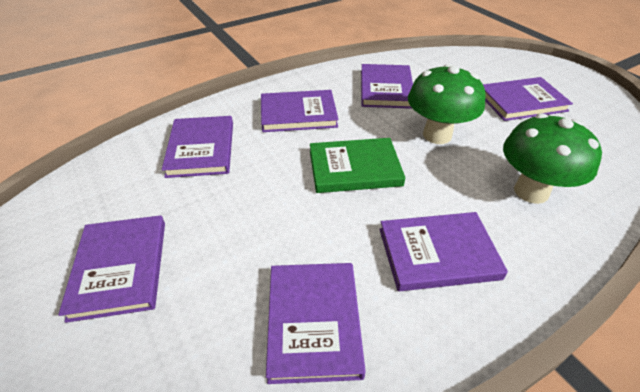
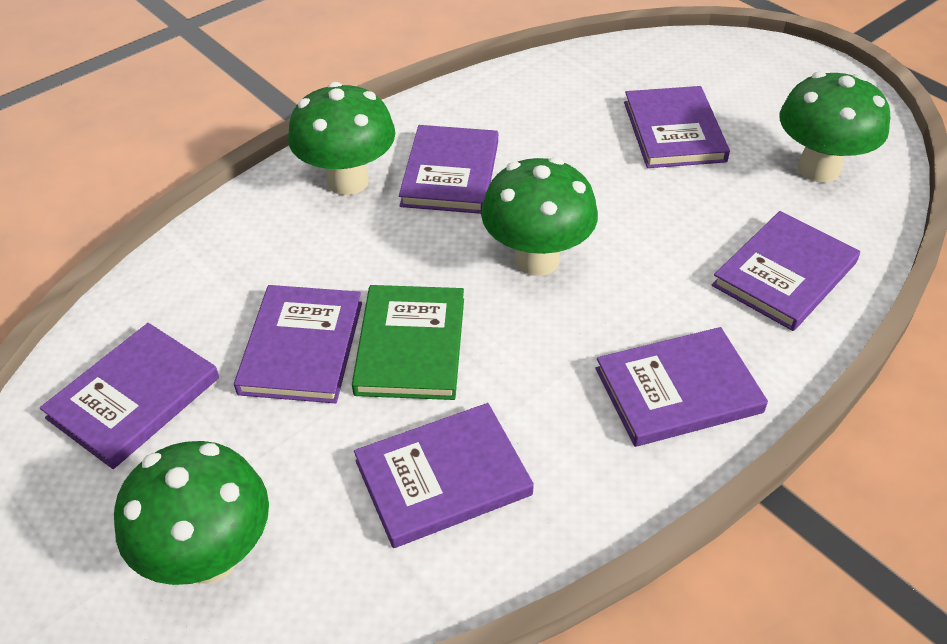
green mushroom: 2 -> 4

